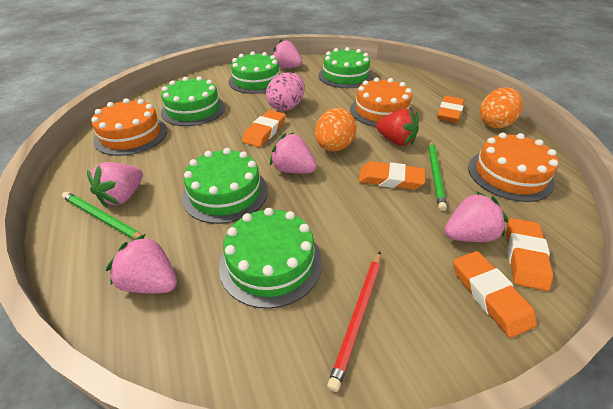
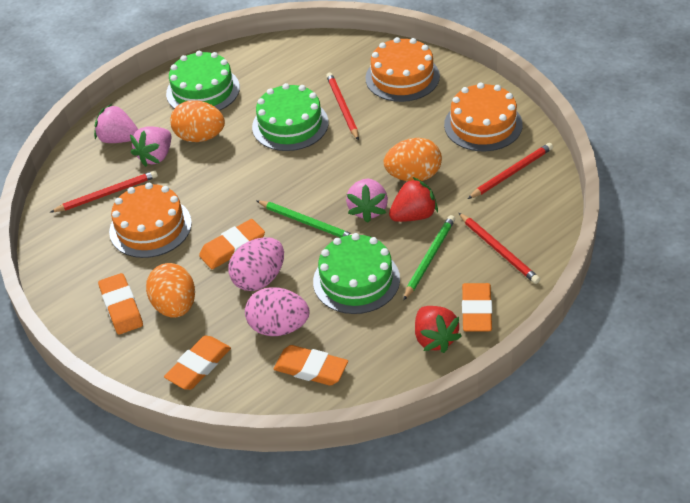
green cake: 5 -> 3
orange egg: 2 -> 3
pink egg: 1 -> 2
pink strawberry: 5 -> 3
red pencil: 1 -> 4
red strawberry: 1 -> 2

